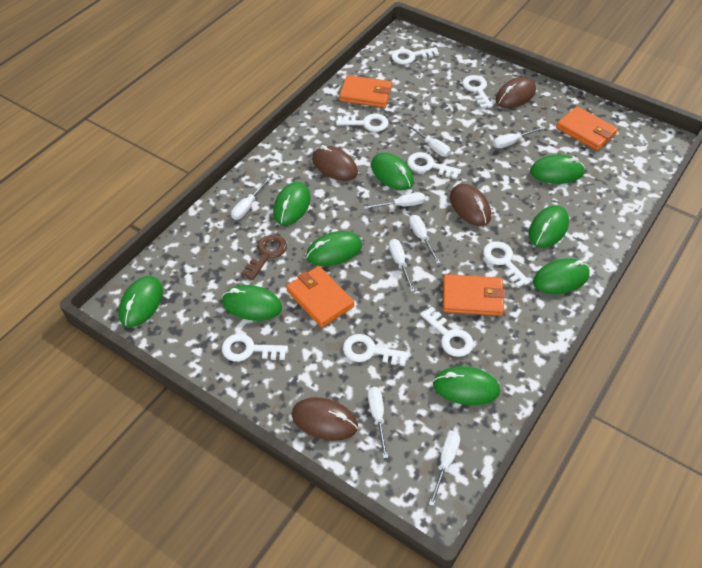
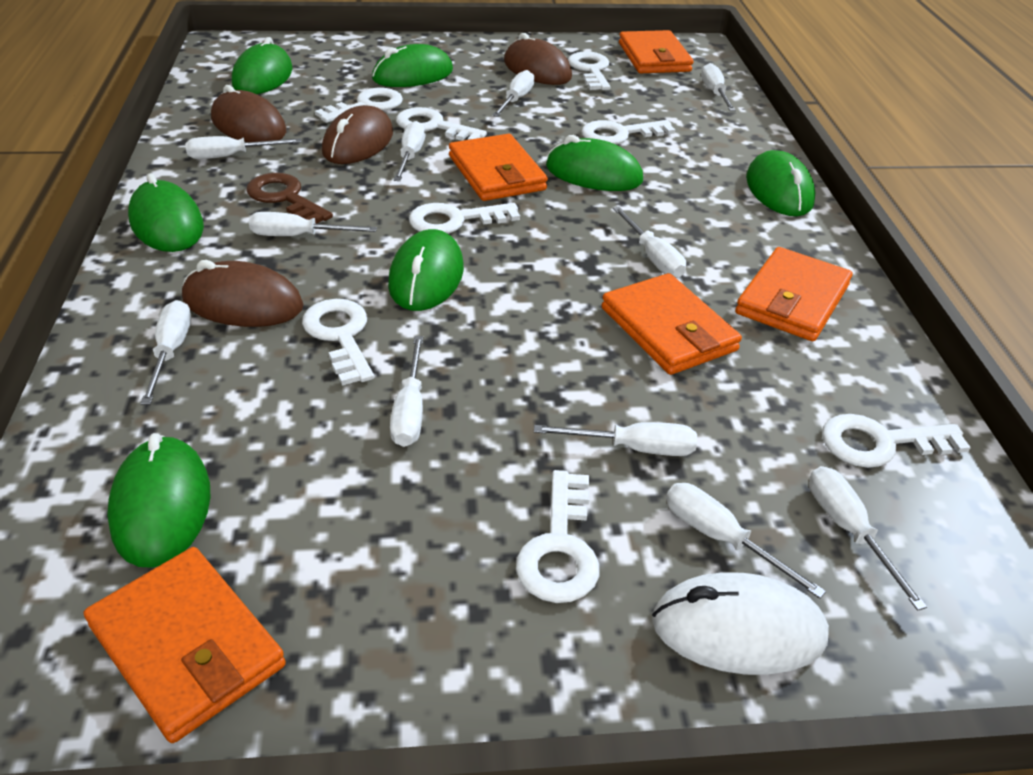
green mouse: 9 -> 7
orange wallet: 4 -> 5
white mouse: 0 -> 1
white screwdriver: 8 -> 11

